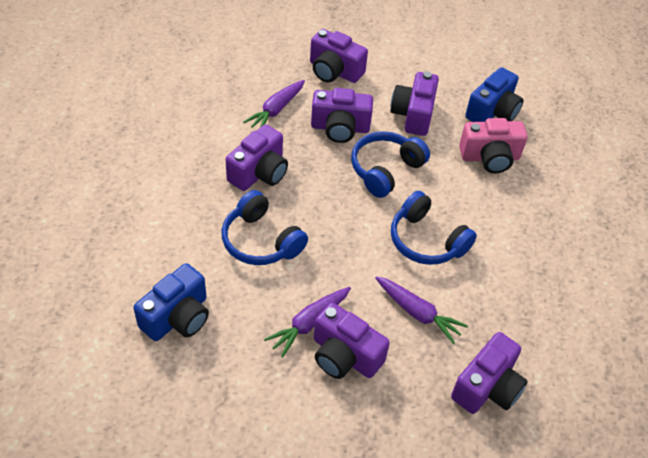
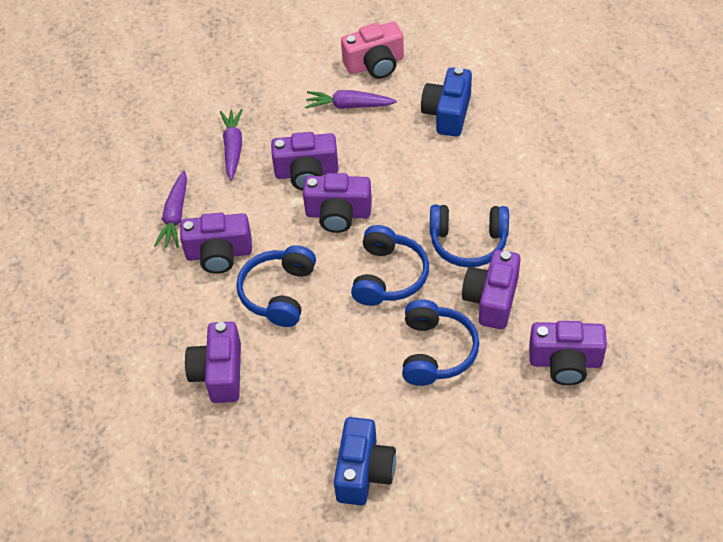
blue headphones: 3 -> 4

